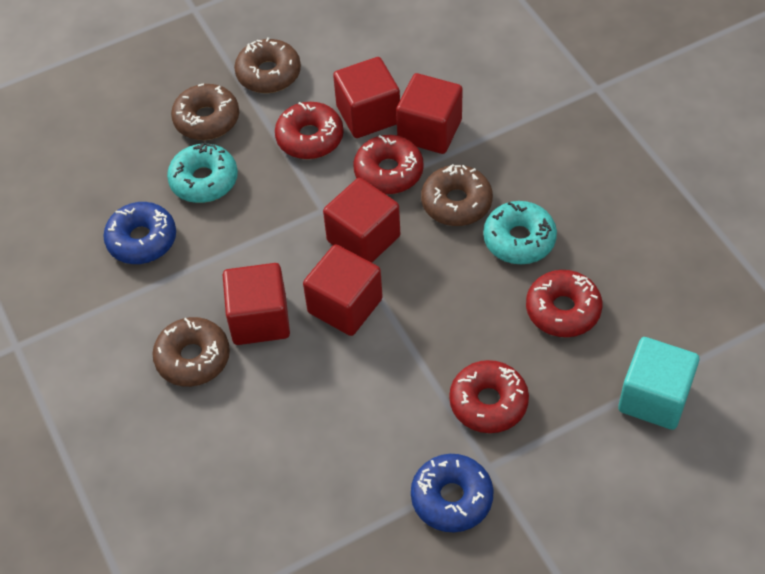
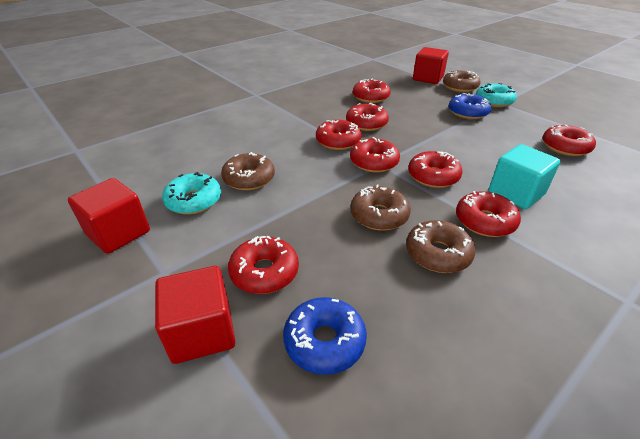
red cube: 5 -> 3
red donut: 4 -> 8

